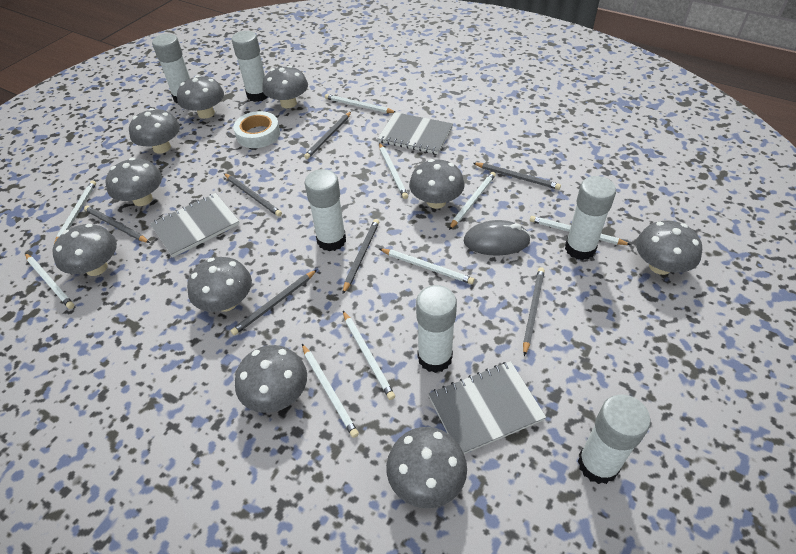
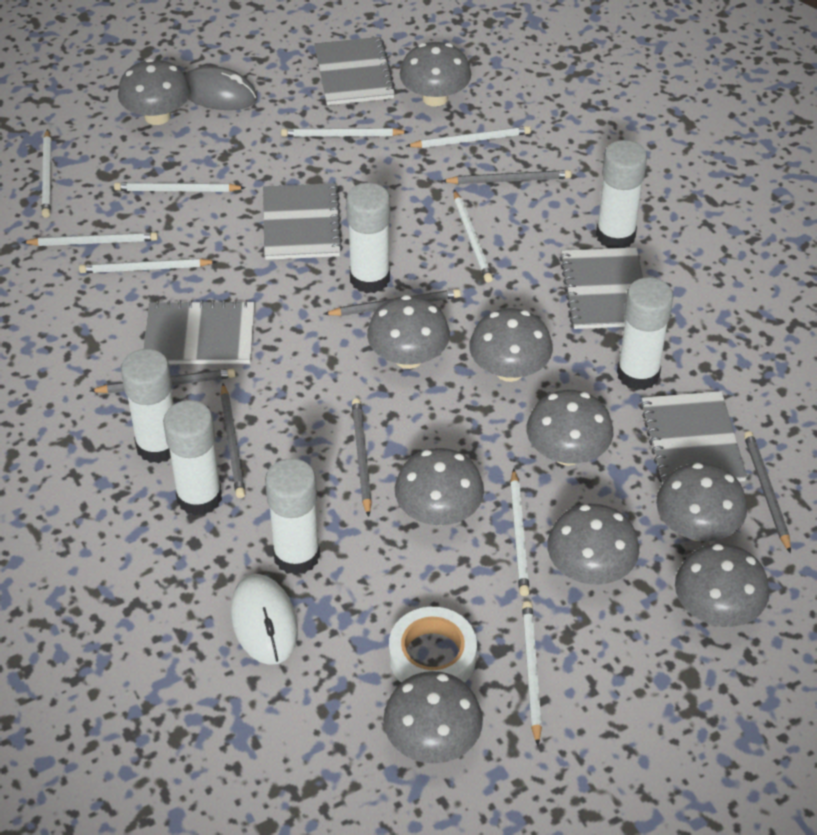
grey notebook: 3 -> 5
grey pencil: 7 -> 6
white mouse: 0 -> 1

